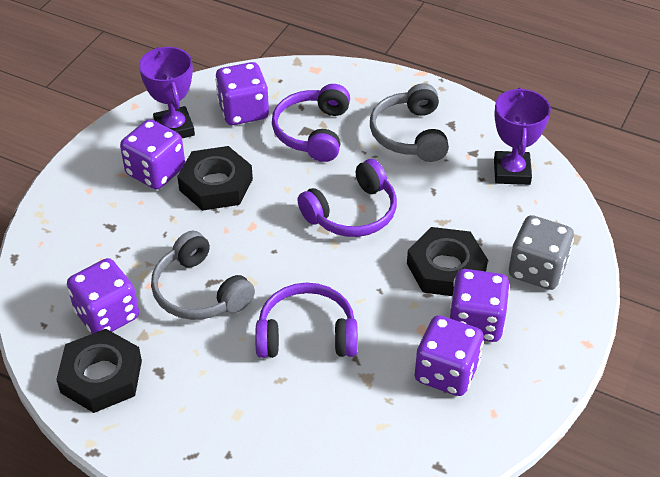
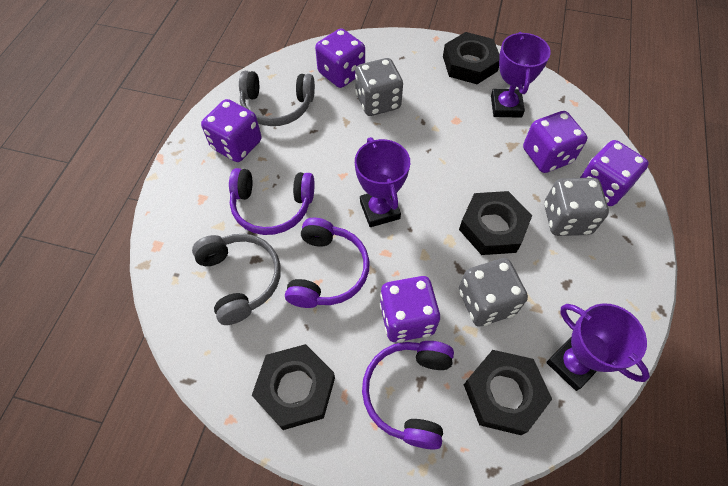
black nut: 3 -> 4
grey dice: 1 -> 3
purple trophy: 2 -> 3

